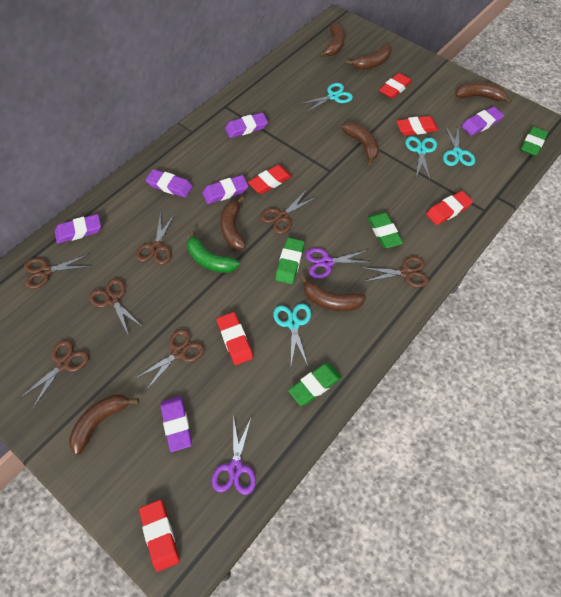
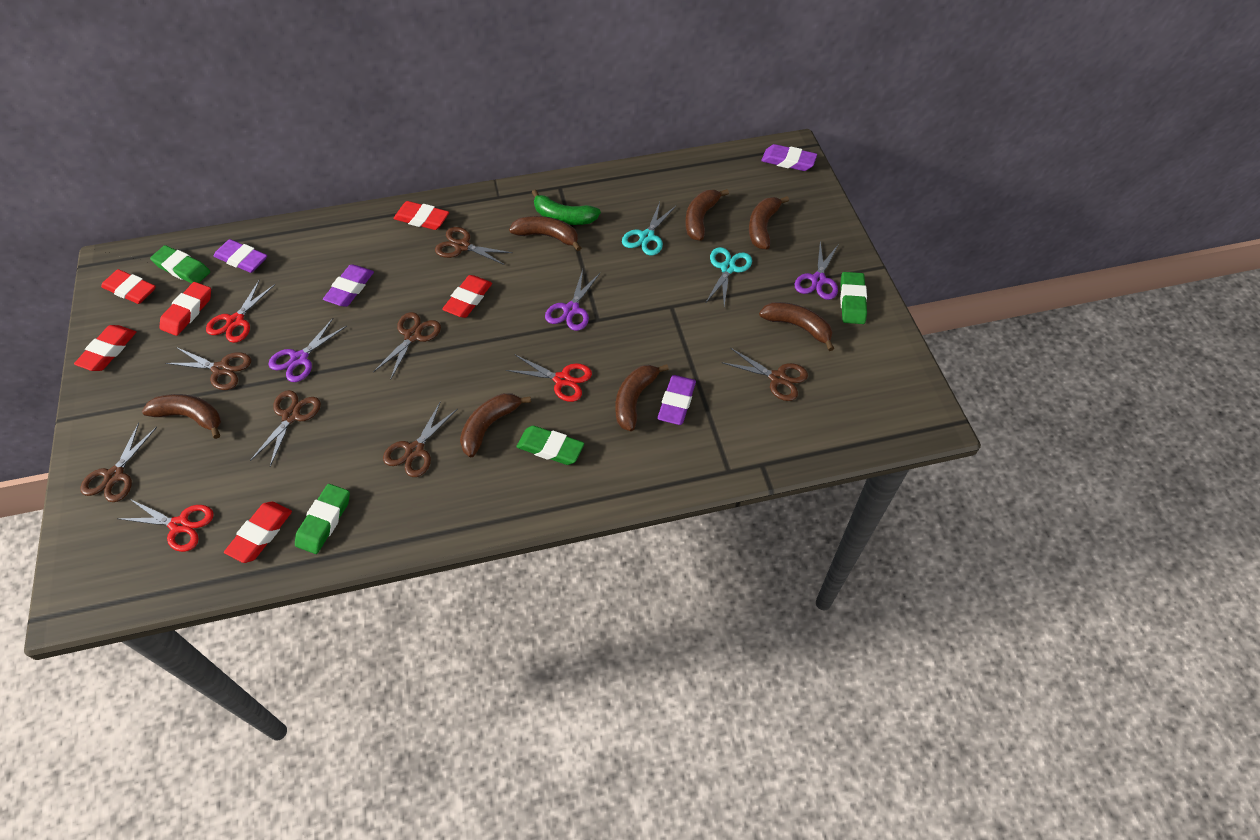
purple eraser: 6 -> 4
purple scissors: 2 -> 3
red scissors: 0 -> 3
turquoise scissors: 4 -> 2

